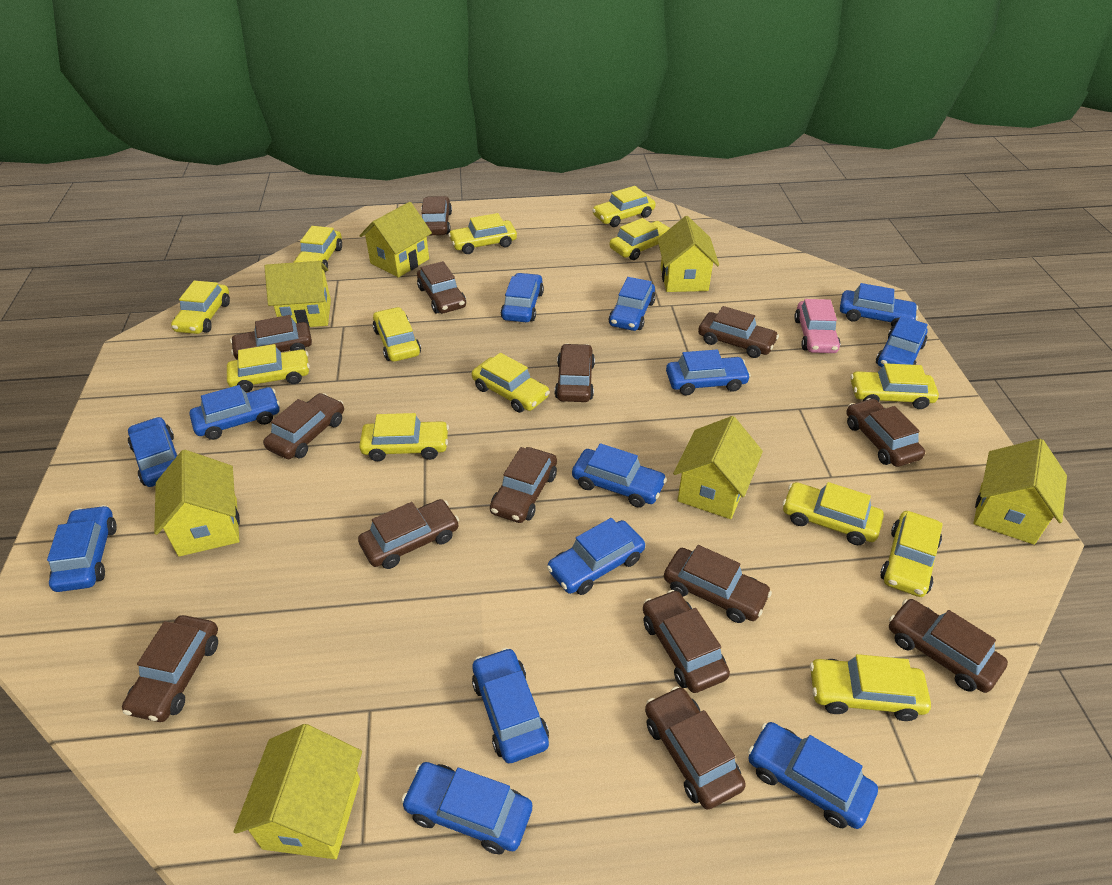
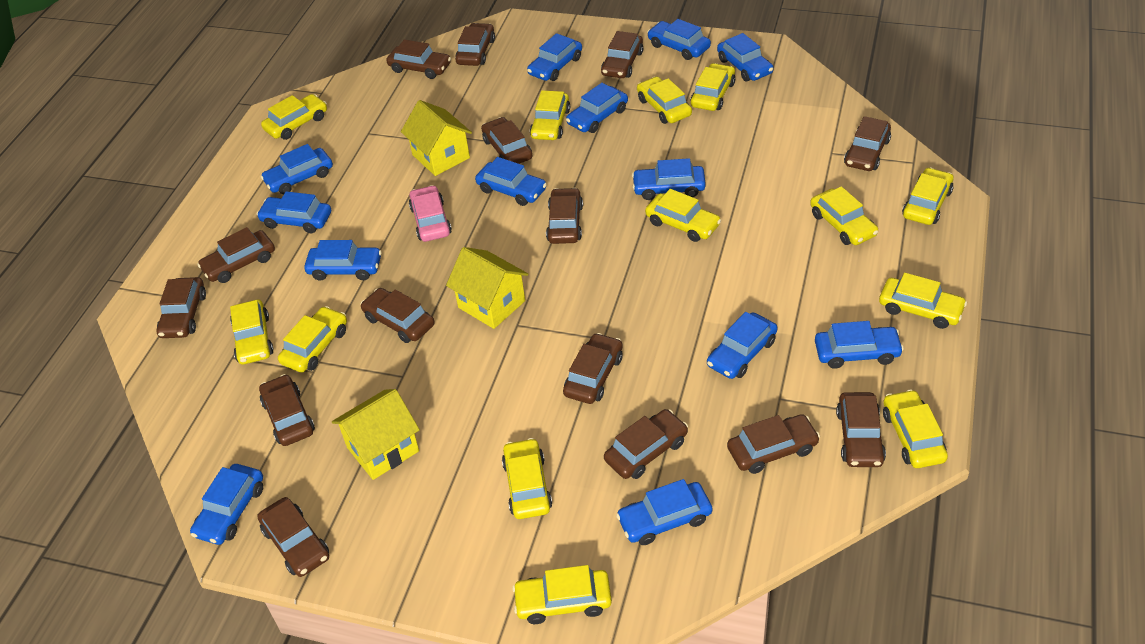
brown car: 14 -> 15
yellow house: 7 -> 3

